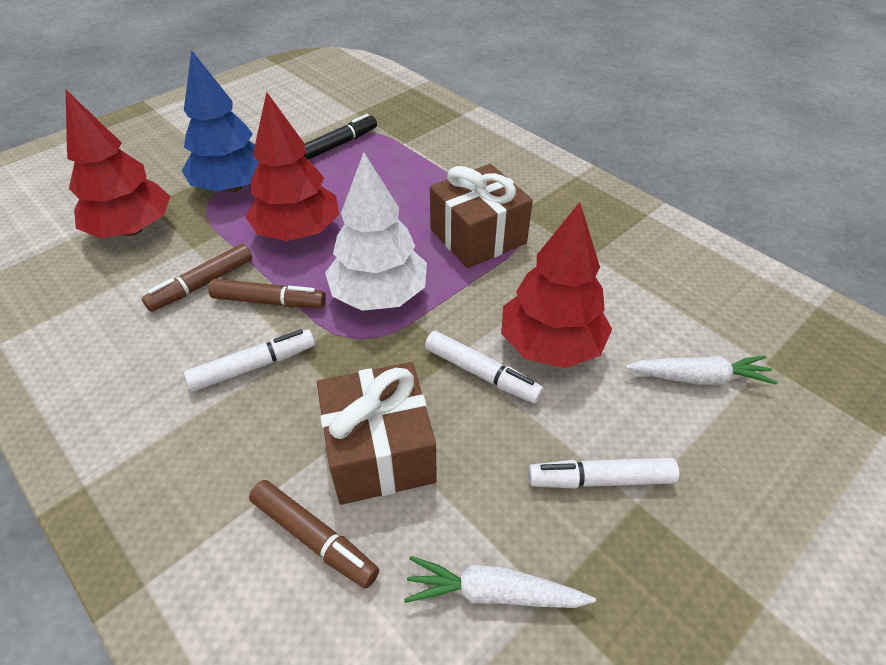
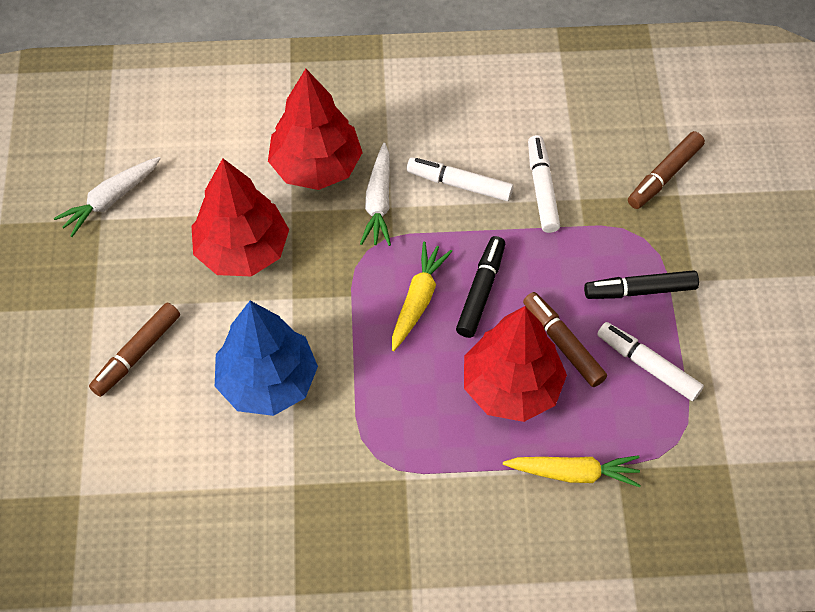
black marker: 1 -> 2
brown gift: 2 -> 0
white tree: 1 -> 0
yellow carrot: 0 -> 2

